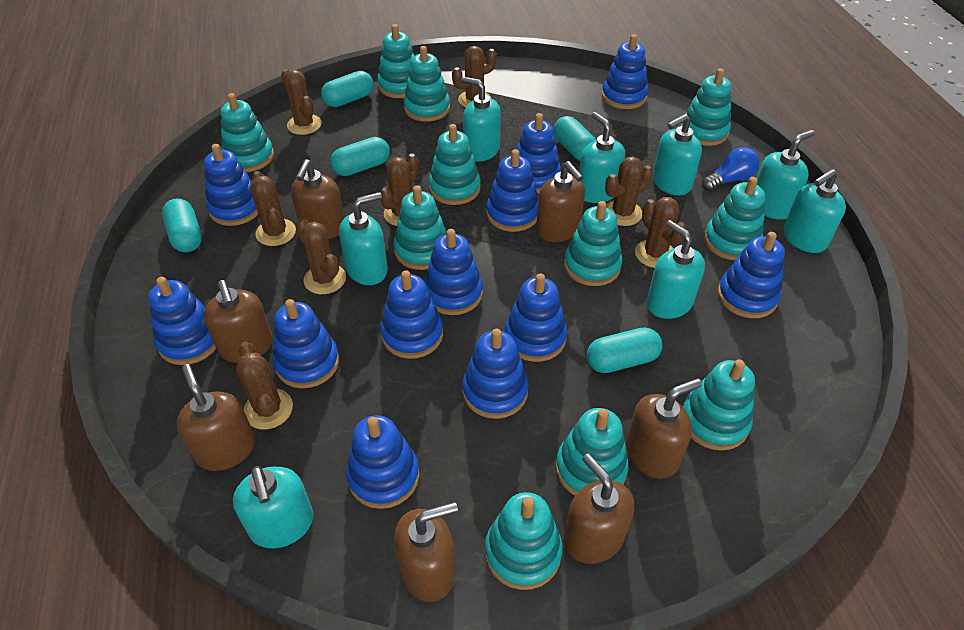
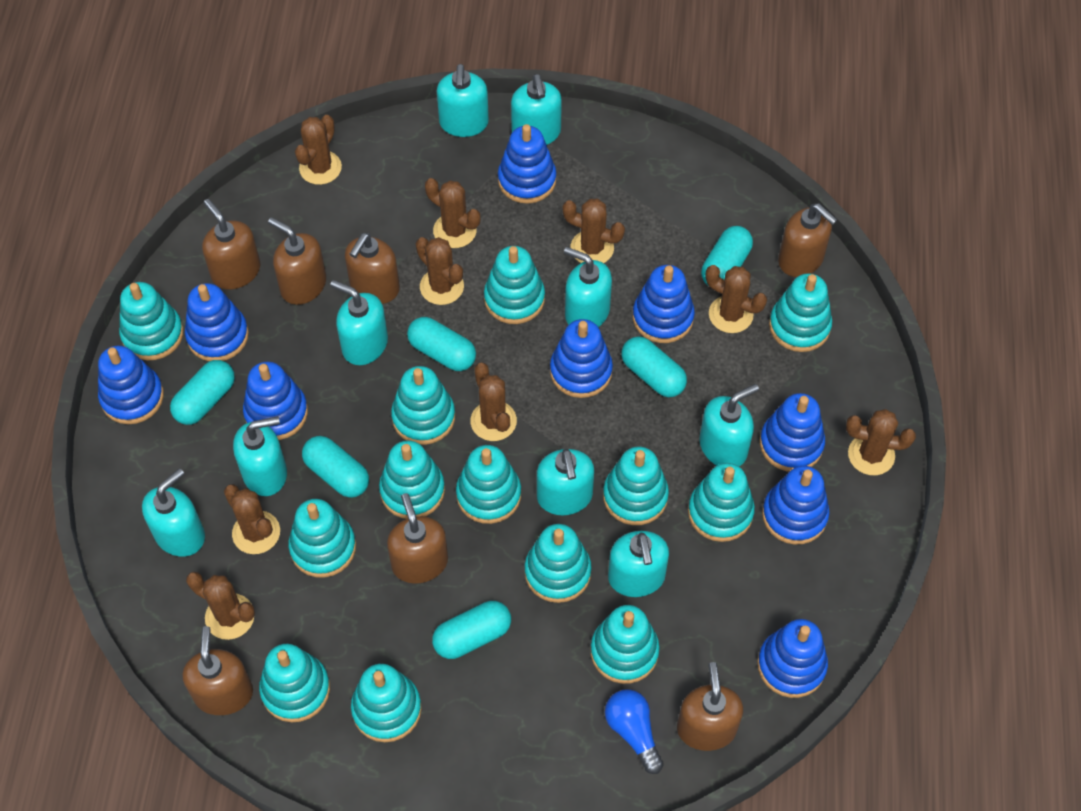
blue stacking toy: 12 -> 9
brown cactus: 8 -> 9
turquoise capsule: 5 -> 6
turquoise soap dispenser: 8 -> 9
turquoise stacking toy: 11 -> 13

